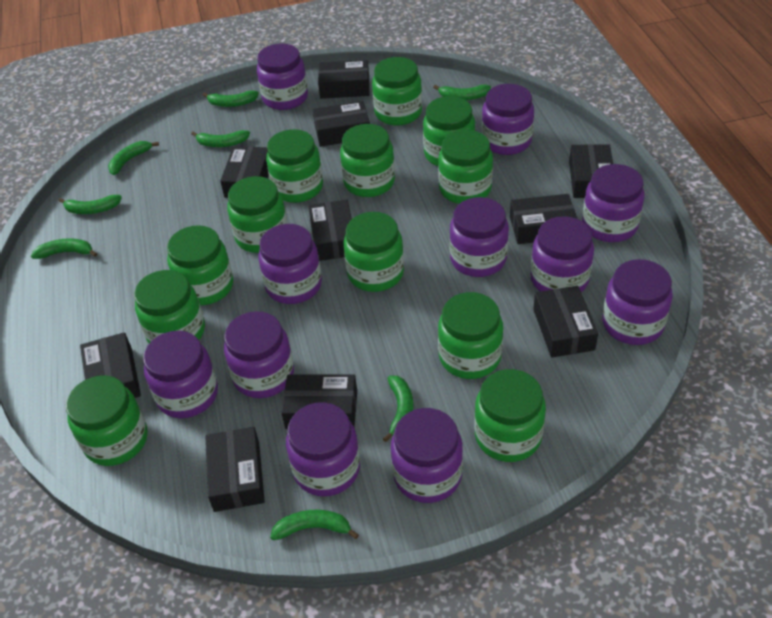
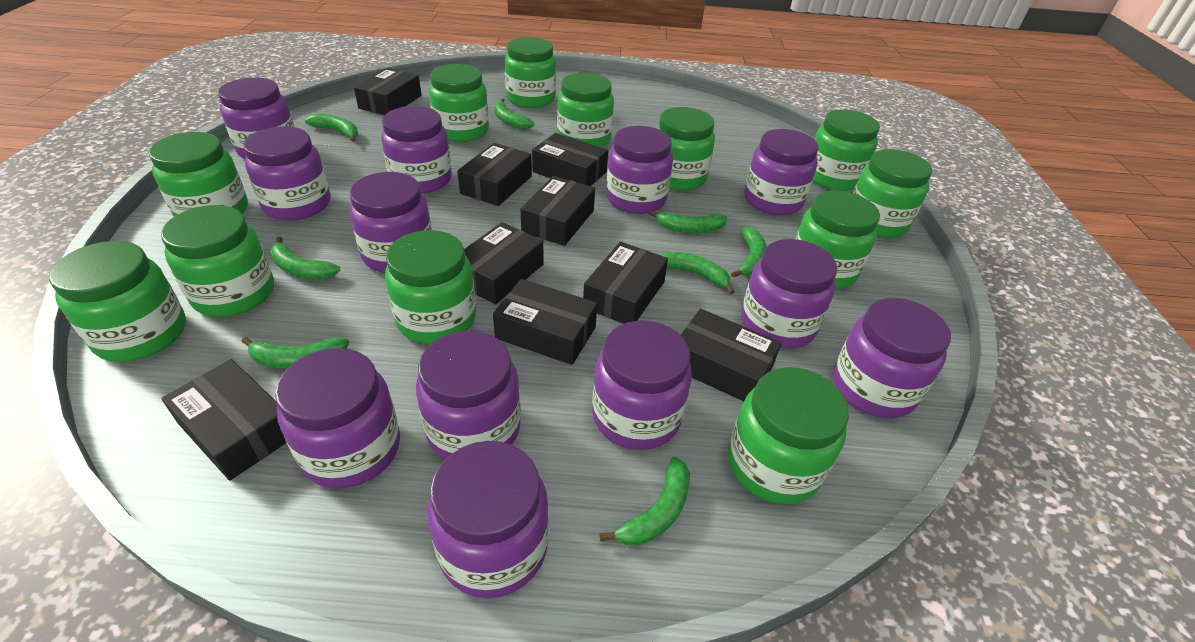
black box: 10 -> 9
purple jar: 11 -> 12

